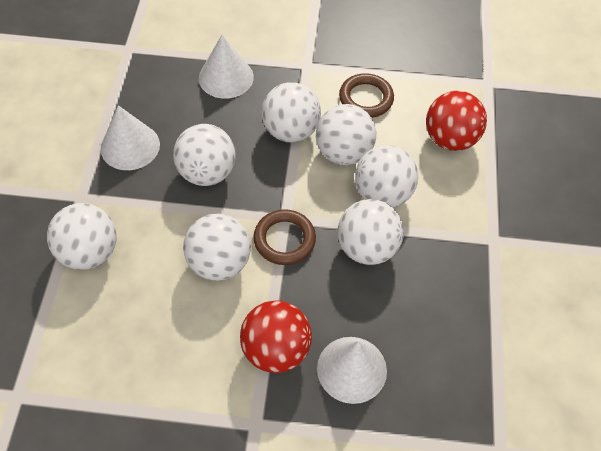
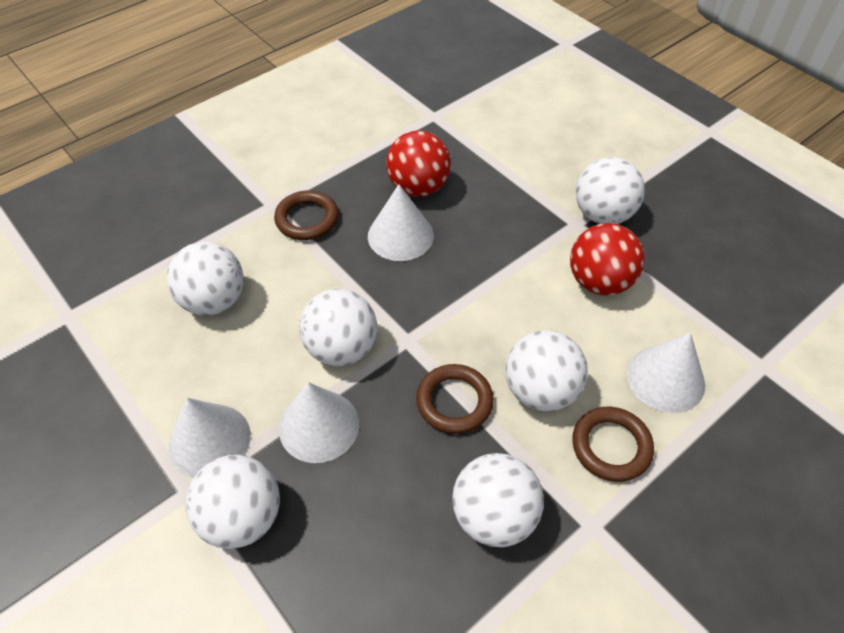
brown ring: 2 -> 3
white ball: 7 -> 6
white cone: 3 -> 4

